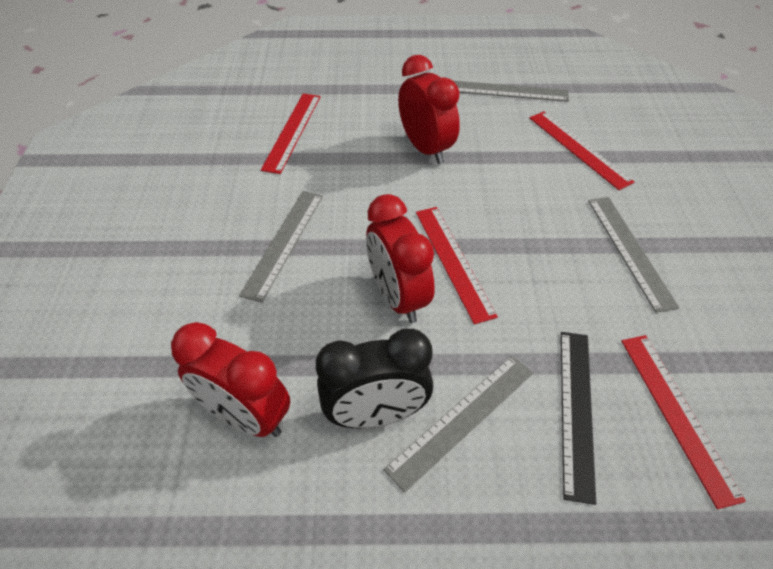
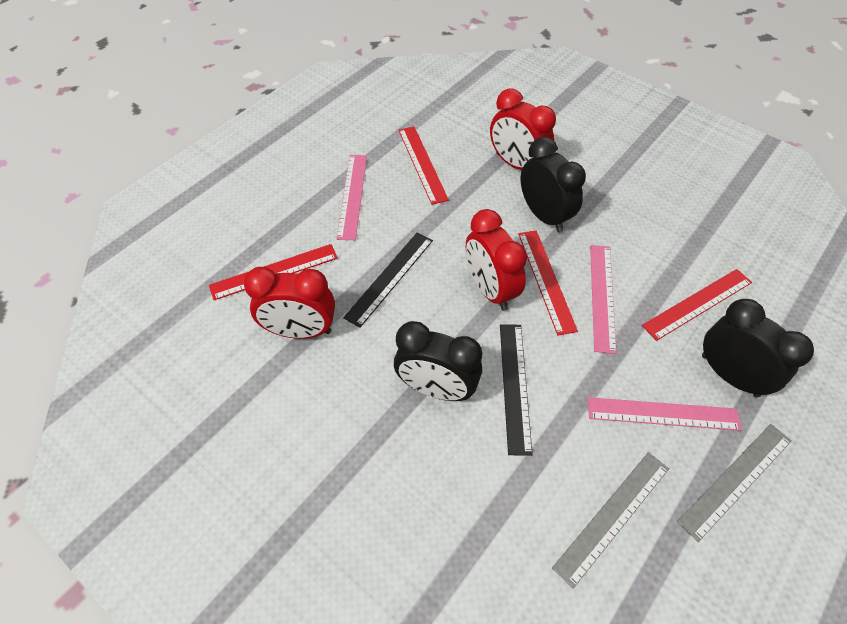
black clock: 1 -> 3
black ruler: 1 -> 2
grey ruler: 4 -> 2
pink ruler: 0 -> 3

